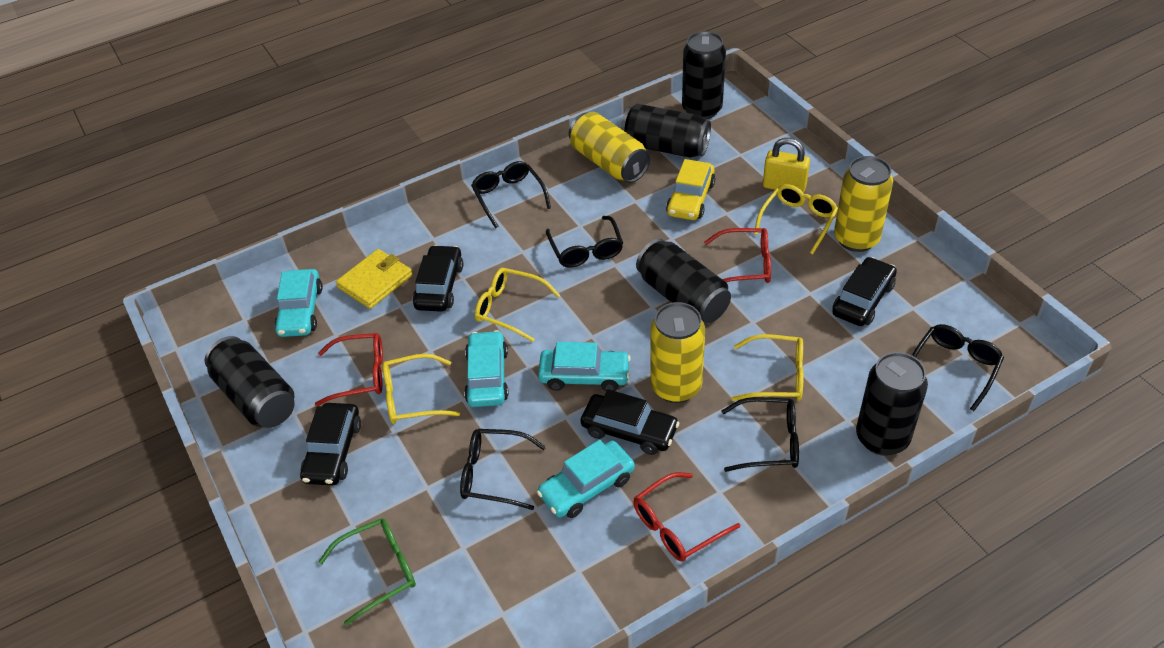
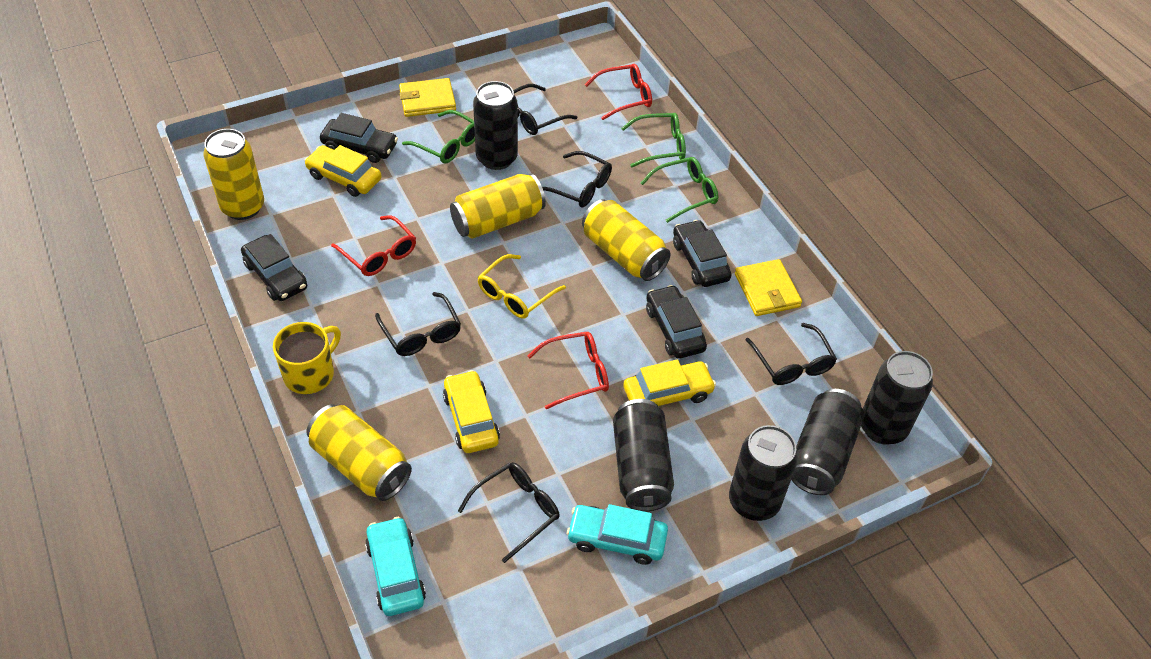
green glasses: 1 -> 3
turquoise car: 4 -> 2
yellow can: 3 -> 4
yellow car: 1 -> 3
yellow glasses: 4 -> 1
yellow mug: 0 -> 1
yellow padlock: 1 -> 0
yellow wallet: 1 -> 2

